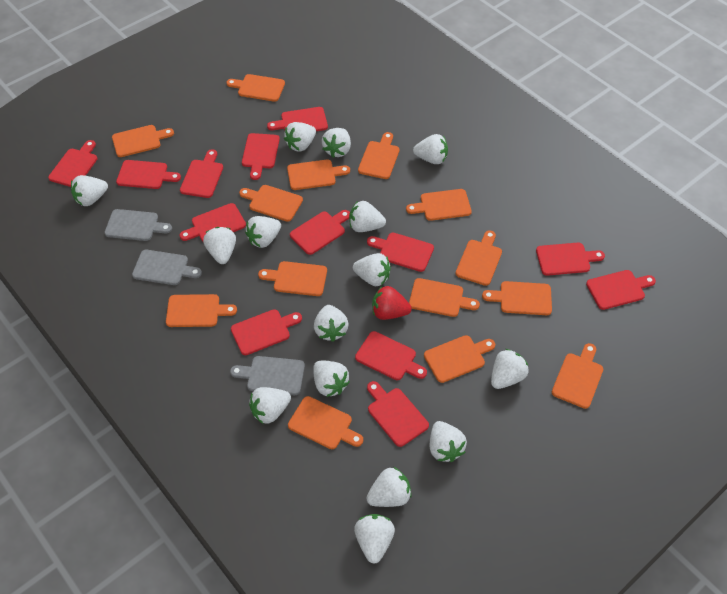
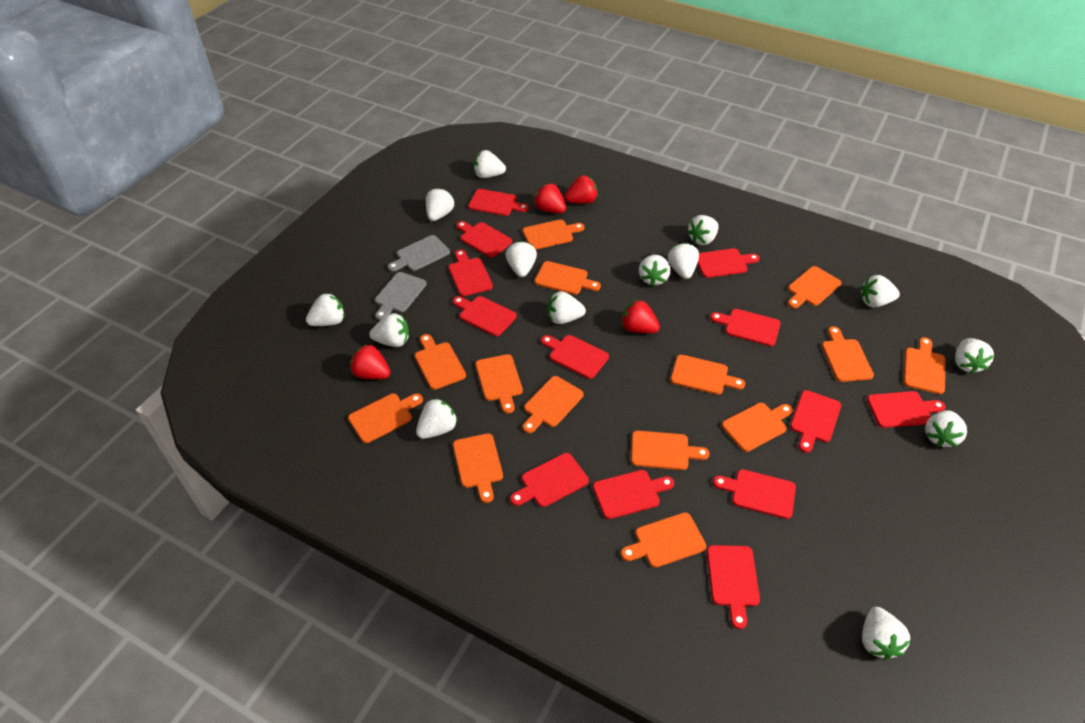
grey cutting board: 3 -> 2
red strawberry: 1 -> 4
white strawberry: 15 -> 14

